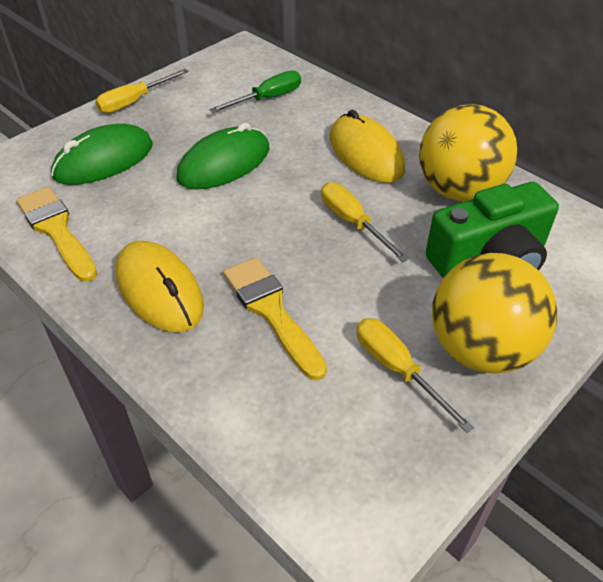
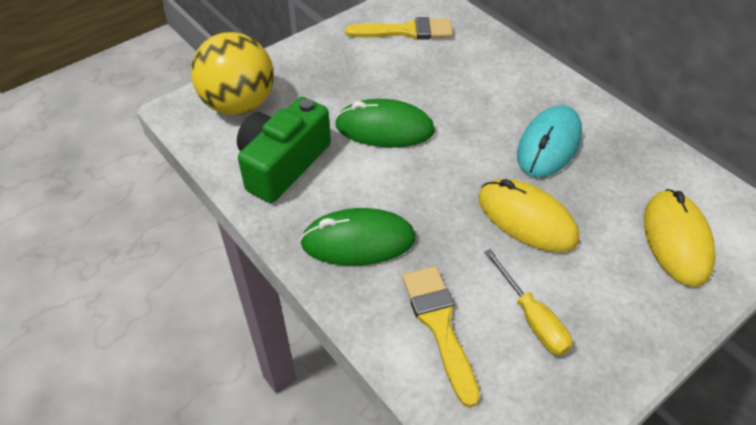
green screwdriver: 1 -> 0
turquoise mouse: 0 -> 1
yellow ball: 2 -> 1
yellow screwdriver: 3 -> 1

